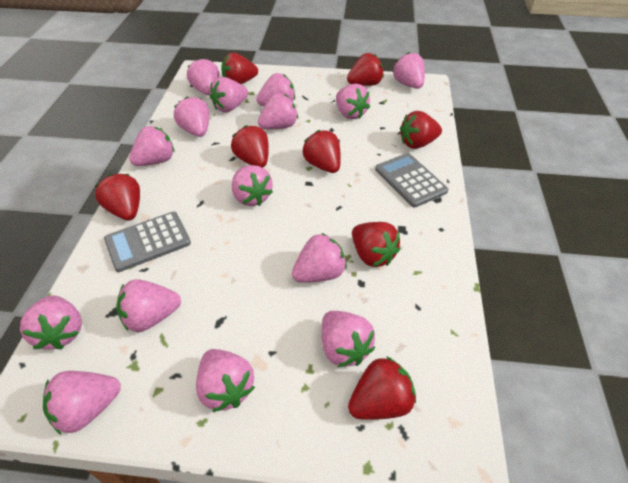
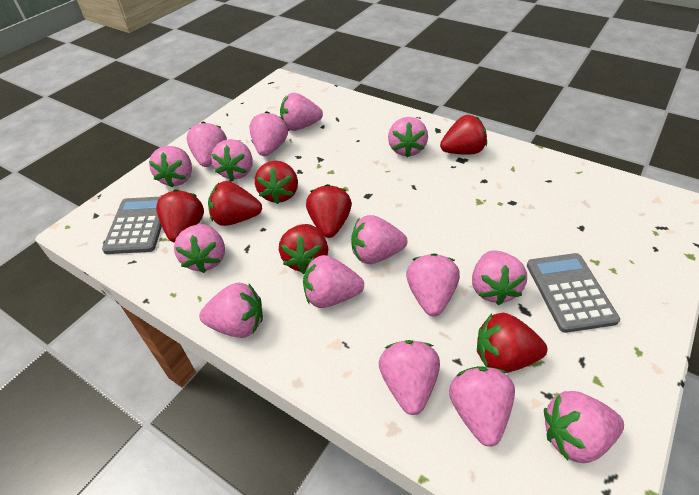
red strawberry: 8 -> 7

